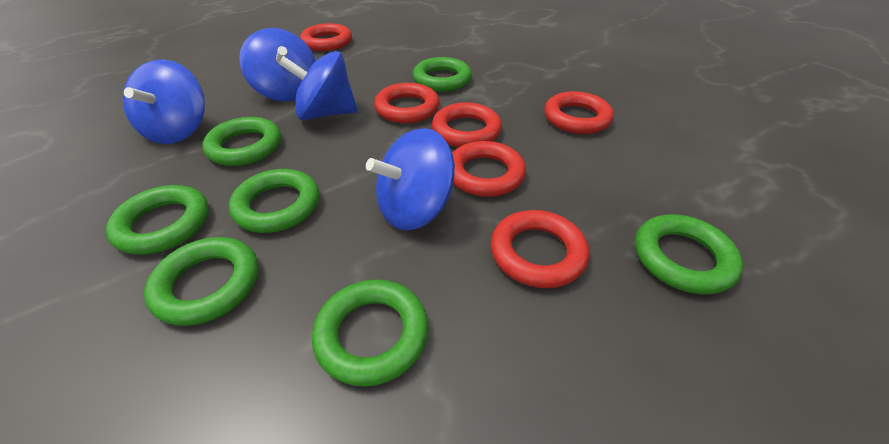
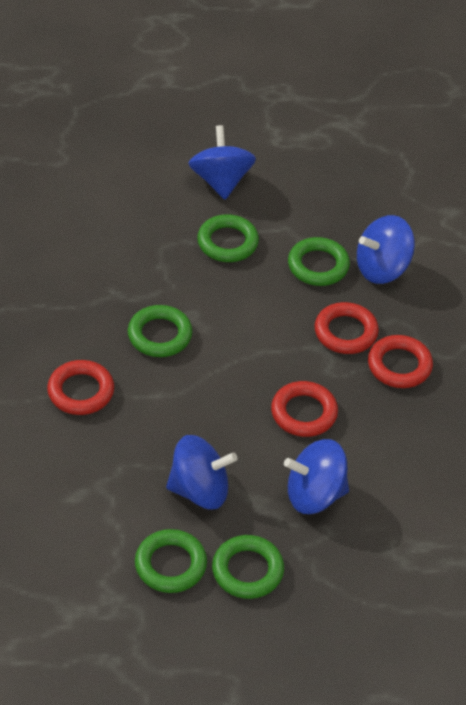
green ring: 7 -> 5
red ring: 6 -> 4

